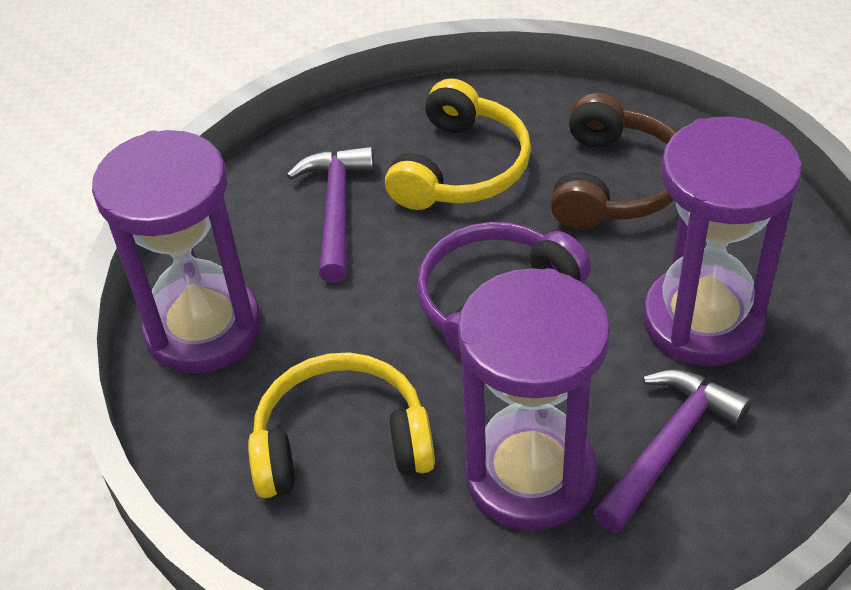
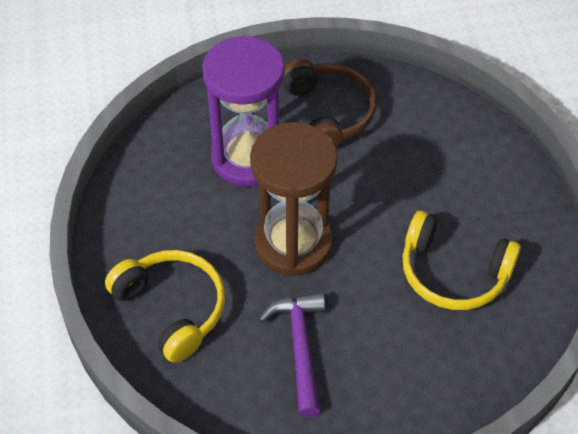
brown hourglass: 0 -> 1
purple hammer: 2 -> 1
purple headphones: 1 -> 0
purple hourglass: 3 -> 1

